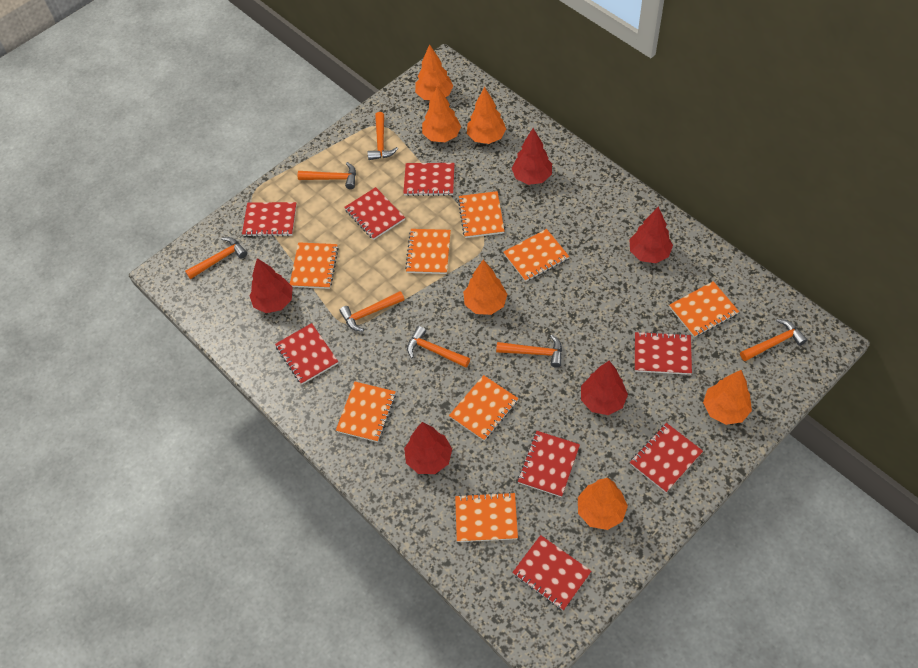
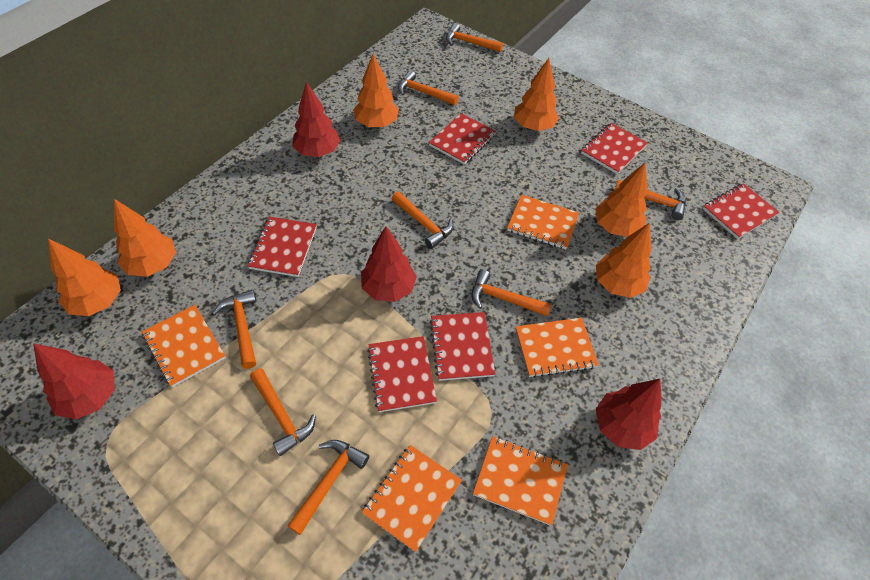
orange hammer: 7 -> 8
orange notebook: 8 -> 5
red notebook: 8 -> 6
red tree: 5 -> 4

